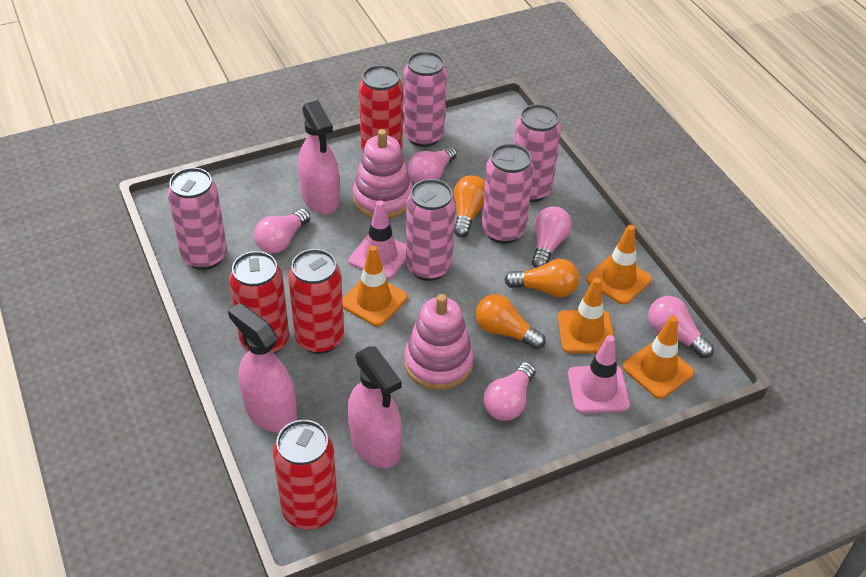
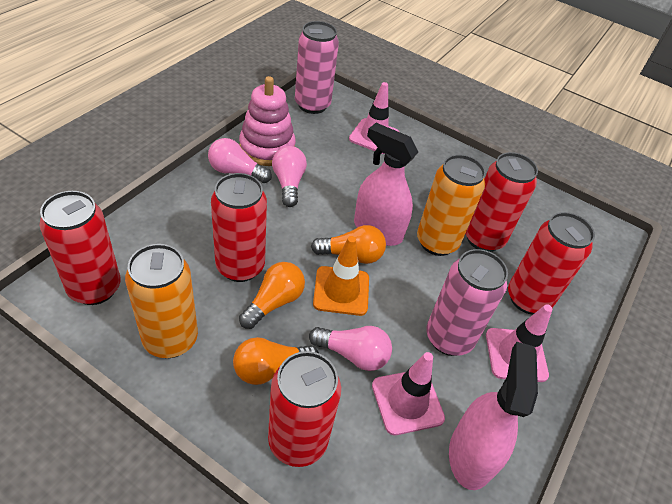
orange can: 0 -> 2
orange traffic cone: 4 -> 1
pink can: 5 -> 2
pink light bulb: 5 -> 3
pink spray bottle: 3 -> 2
pink stacking toy: 2 -> 1
pink traffic cone: 2 -> 3
red can: 4 -> 5

